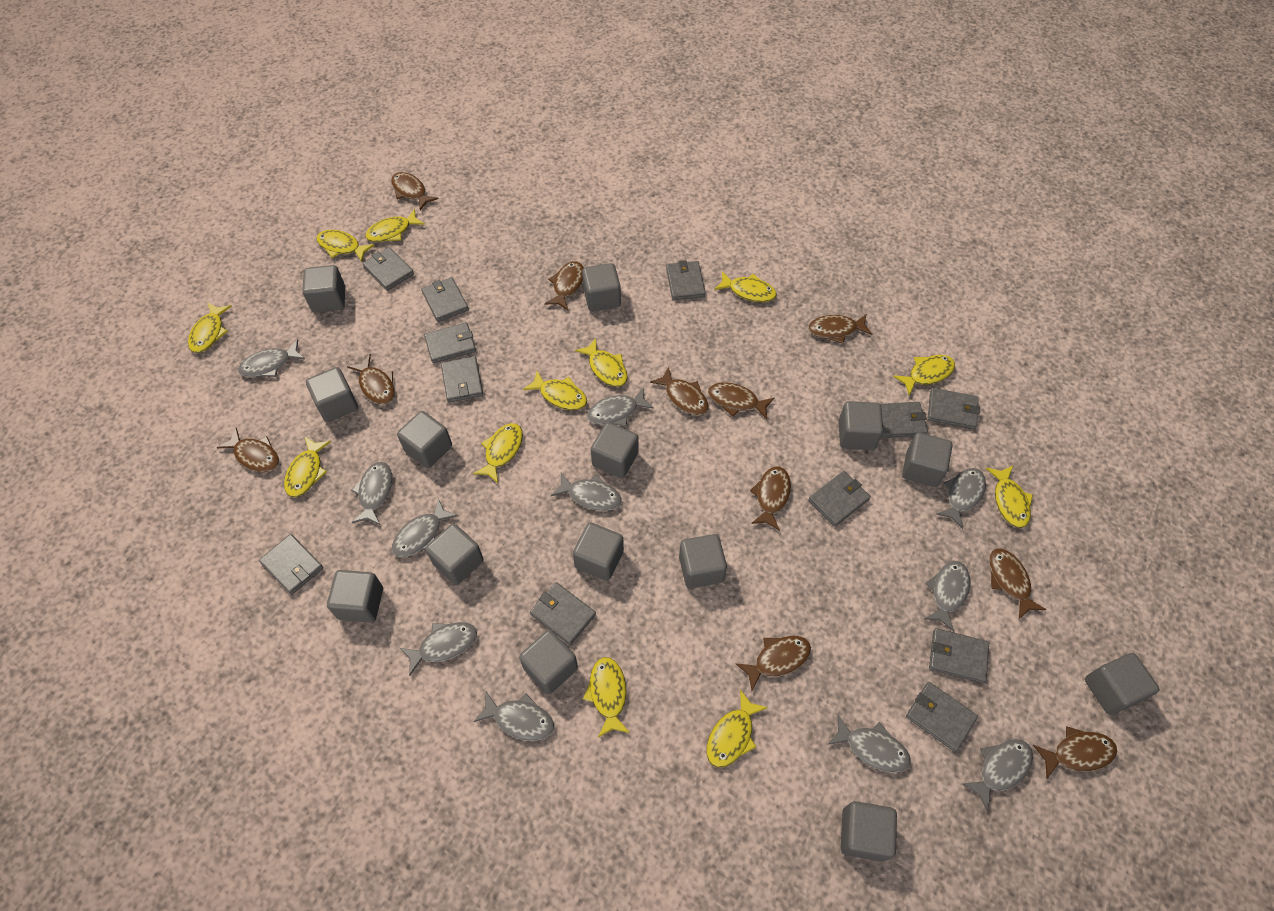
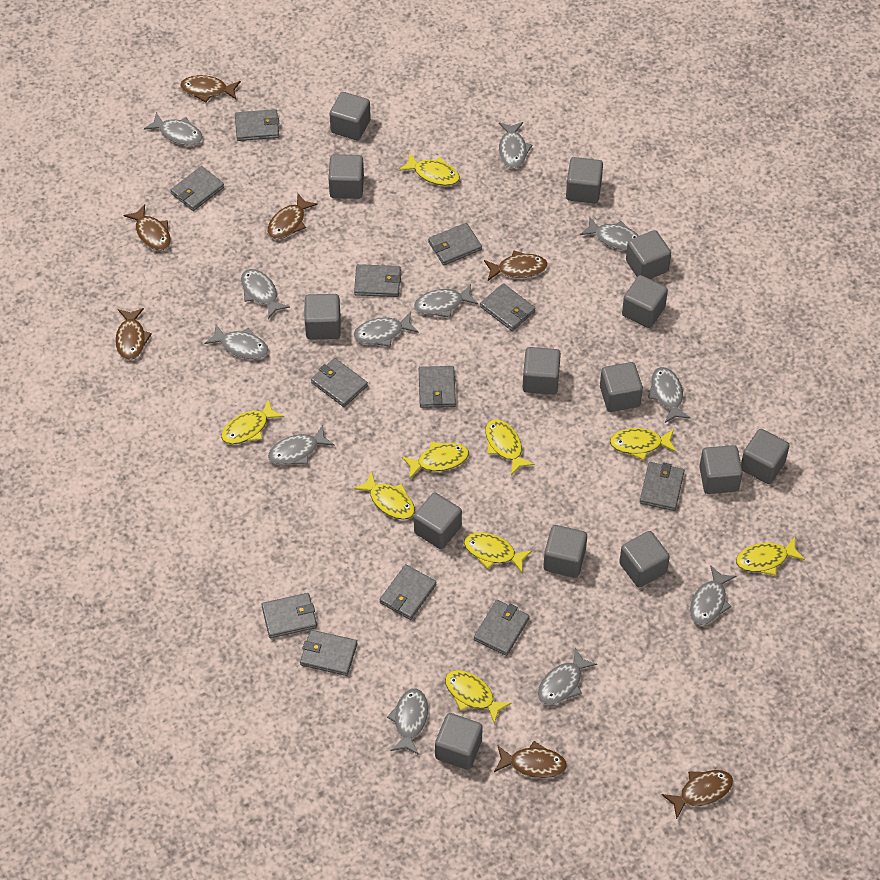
brown fish: 11 -> 7
grey fish: 11 -> 12
yellow fish: 12 -> 9

